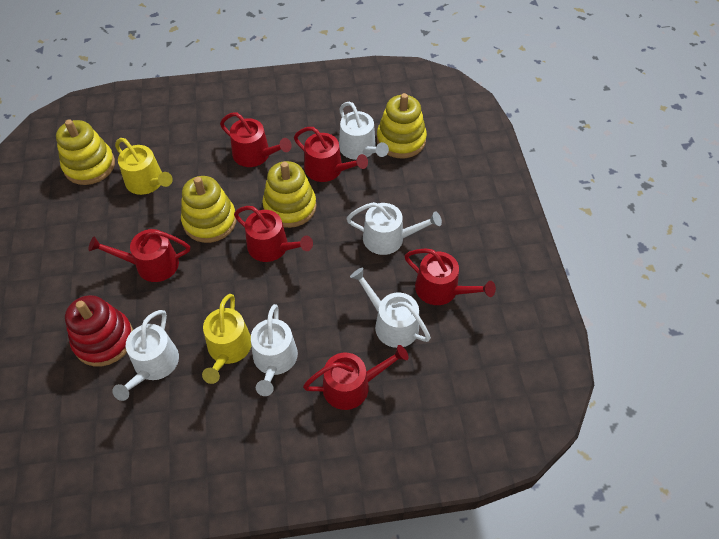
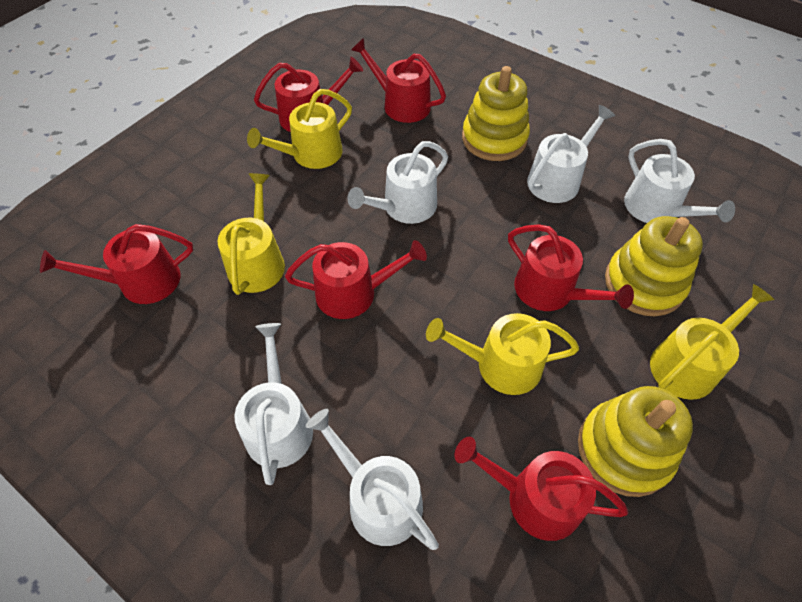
red stacking toy: 1 -> 0
yellow stacking toy: 4 -> 3
yellow watering can: 2 -> 4

